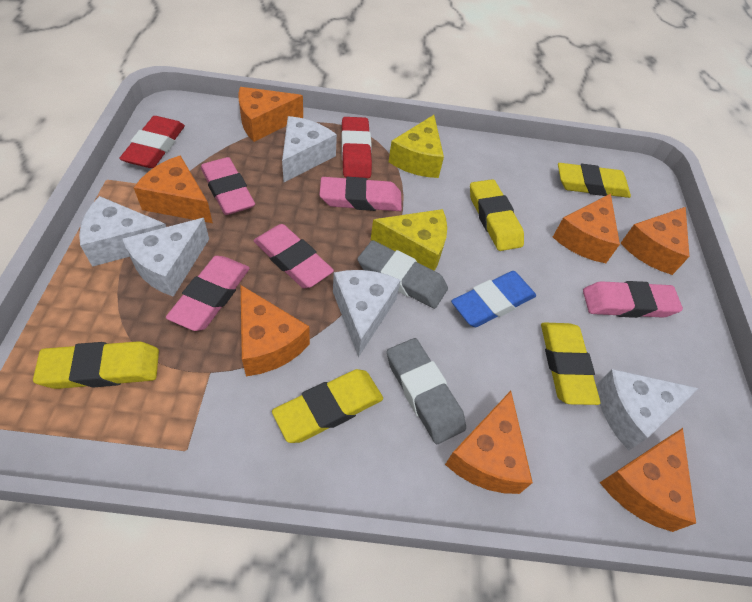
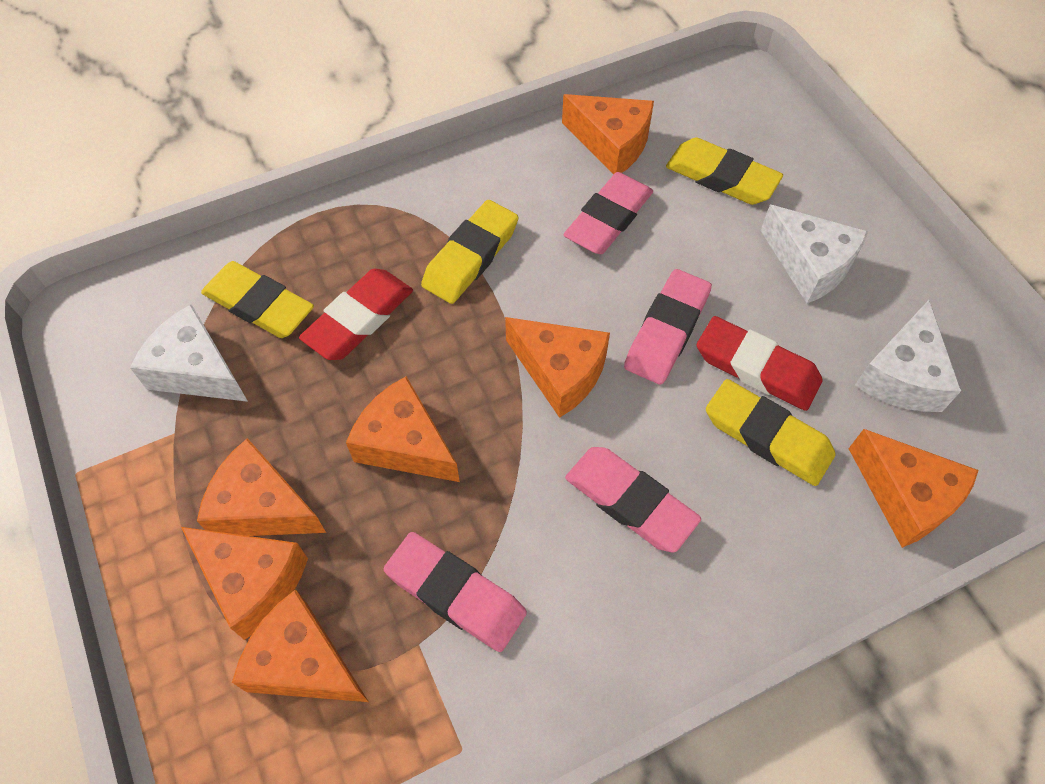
blue eraser: 1 -> 0
grey eraser: 2 -> 0
pink eraser: 5 -> 4
white cheese: 5 -> 3
yellow cheese: 2 -> 0
yellow eraser: 5 -> 4

